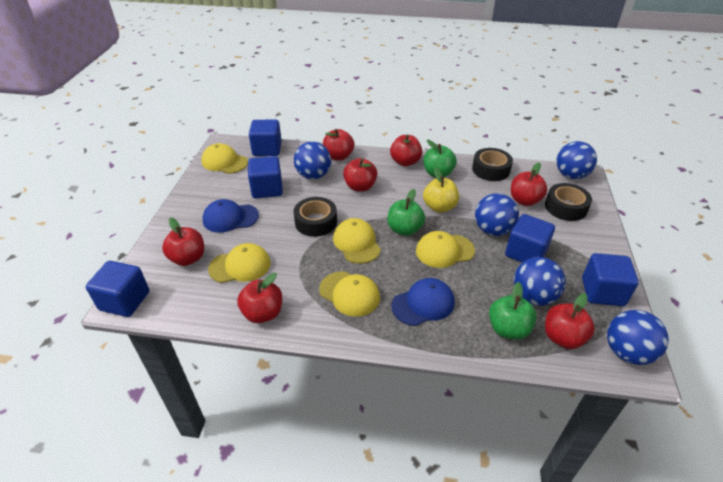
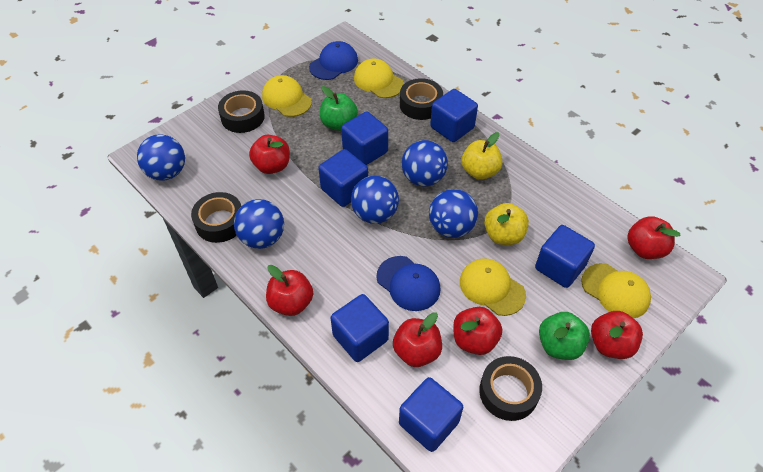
black tape: 3 -> 4
blue cube: 5 -> 6
green apple: 3 -> 2
red apple: 7 -> 6
yellow apple: 1 -> 2
yellow cap: 5 -> 4

